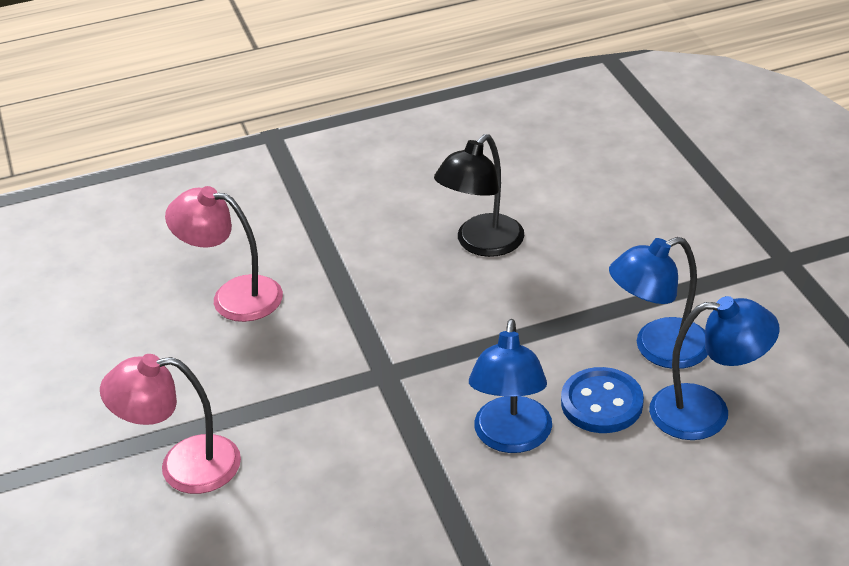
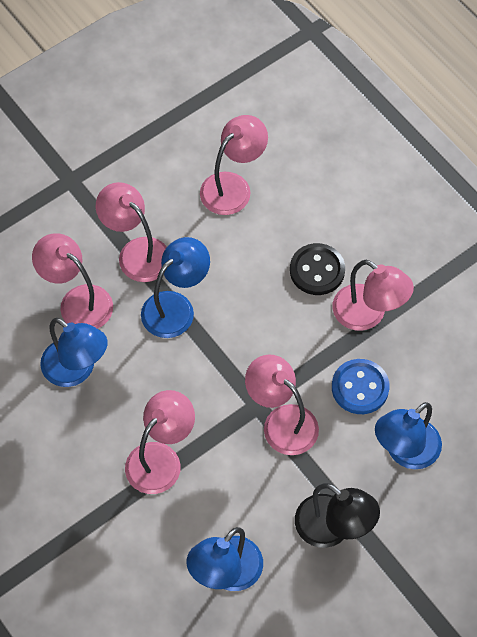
black button: 0 -> 1
blue lamp: 3 -> 4
pink lamp: 2 -> 6

